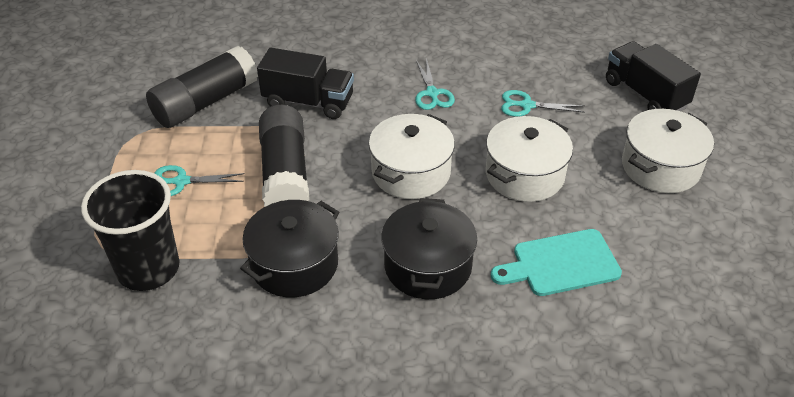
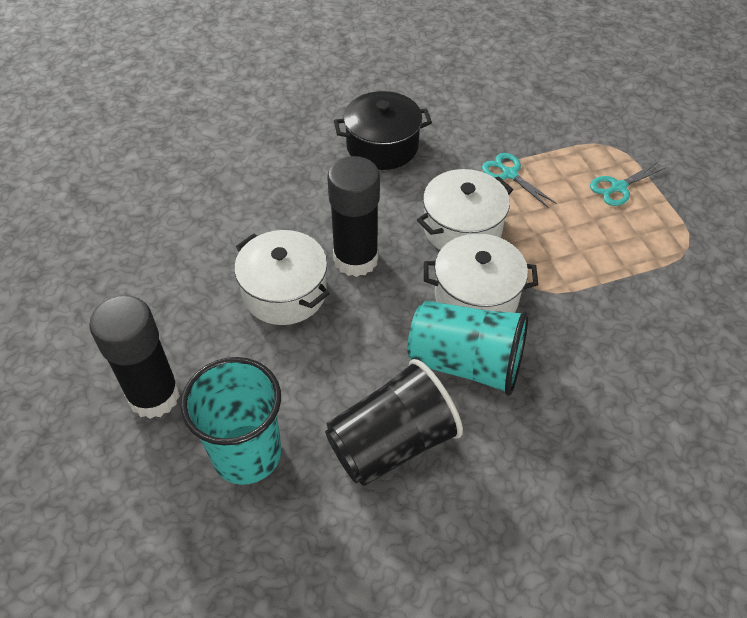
black pot: 2 -> 1
black truck: 2 -> 0
turquoise cup: 0 -> 2
turquoise cutting board: 1 -> 0
turquoise scissors: 3 -> 2

